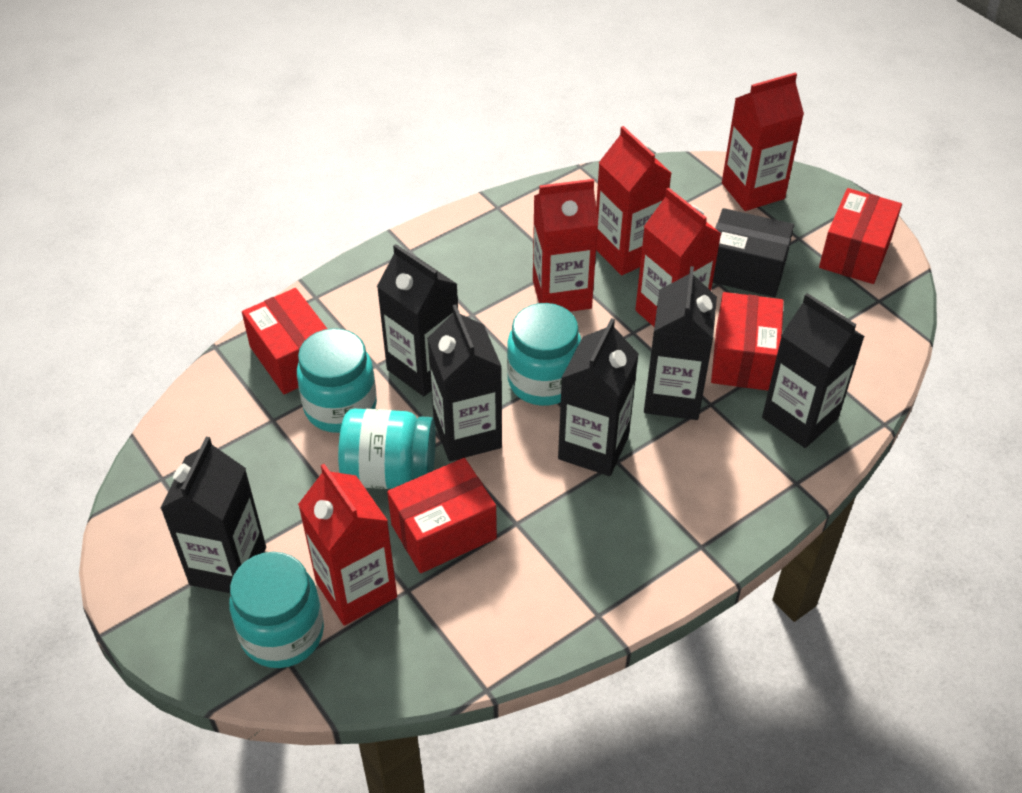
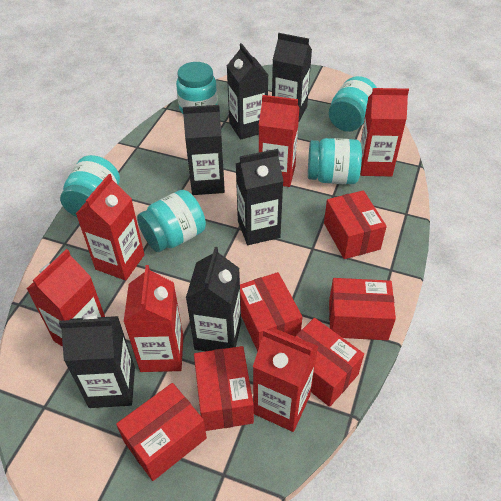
black box: 1 -> 0
red box: 4 -> 6
red carton: 5 -> 6
turquoise jar: 4 -> 5

